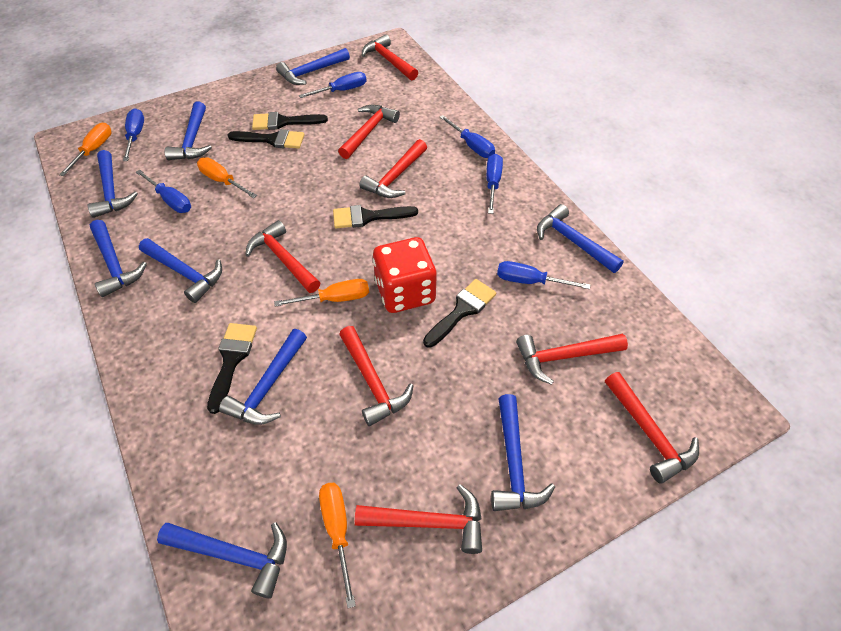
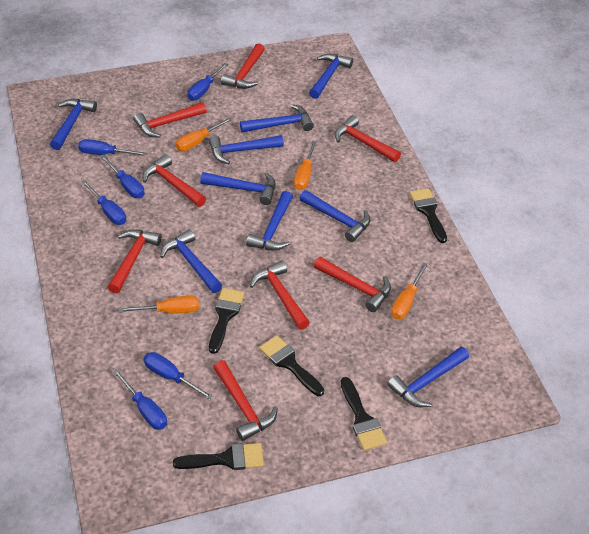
red dice: 1 -> 0

